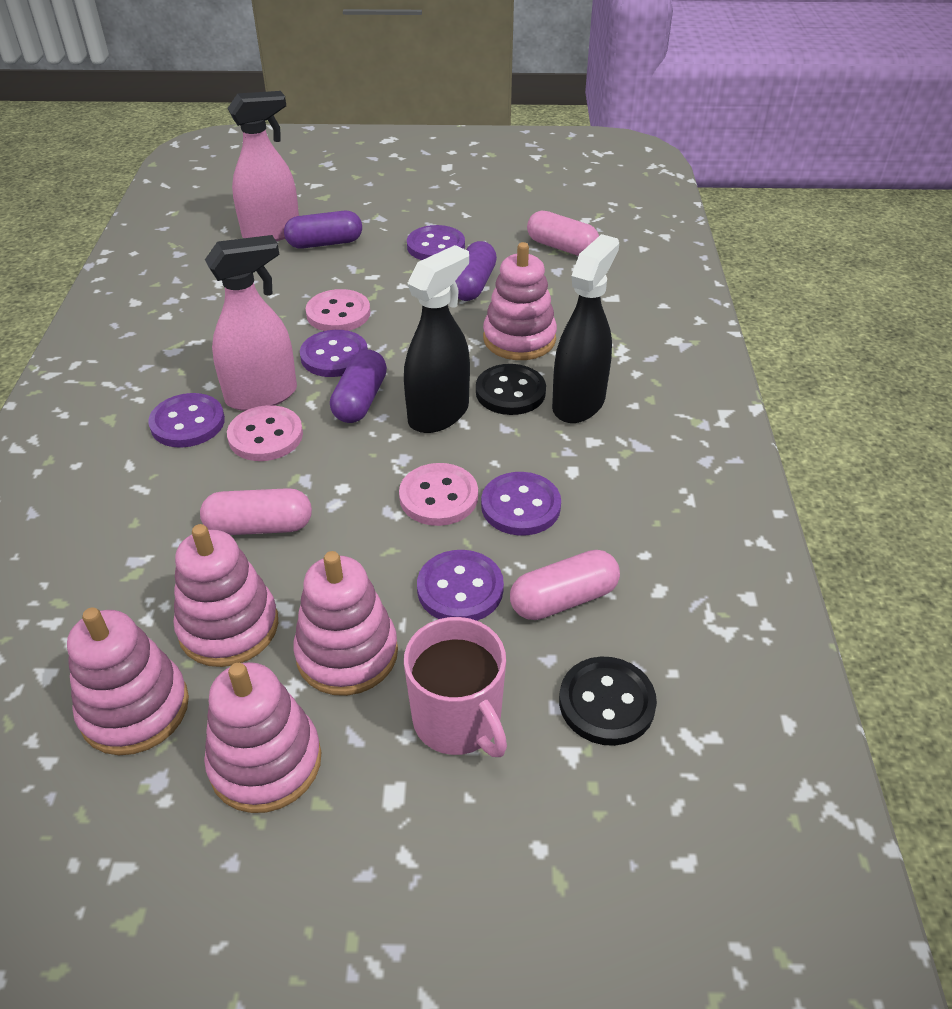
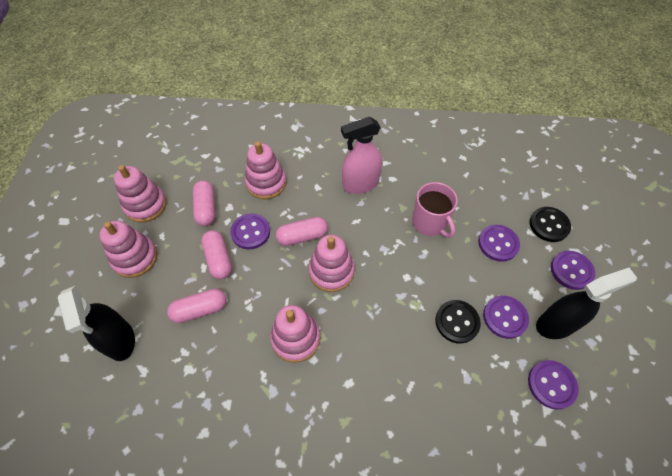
pink button: 3 -> 0
pink capsule: 3 -> 4
pink spray bottle: 2 -> 1
purple capsule: 3 -> 0

